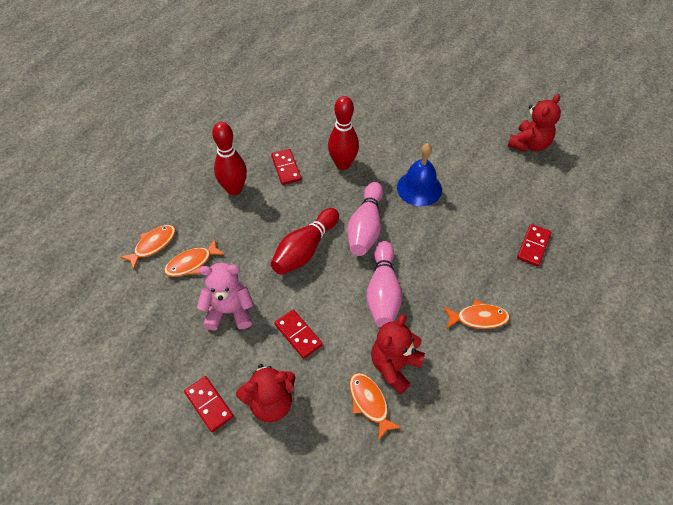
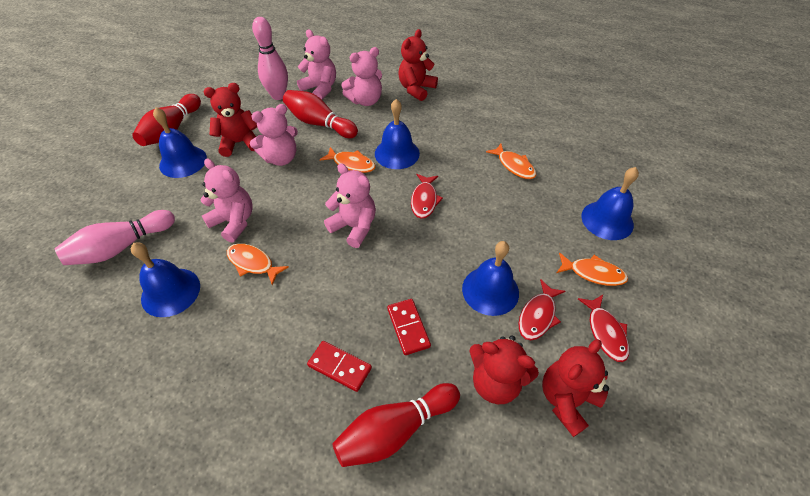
blue bell: 1 -> 5
pink teddy bear: 1 -> 5
red domino: 4 -> 2
red fish: 0 -> 3
red teddy bear: 3 -> 4

